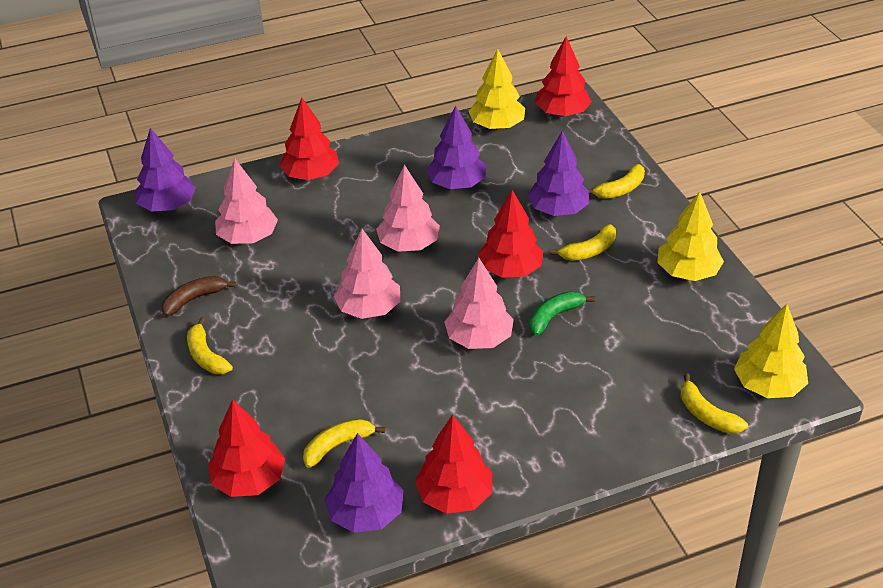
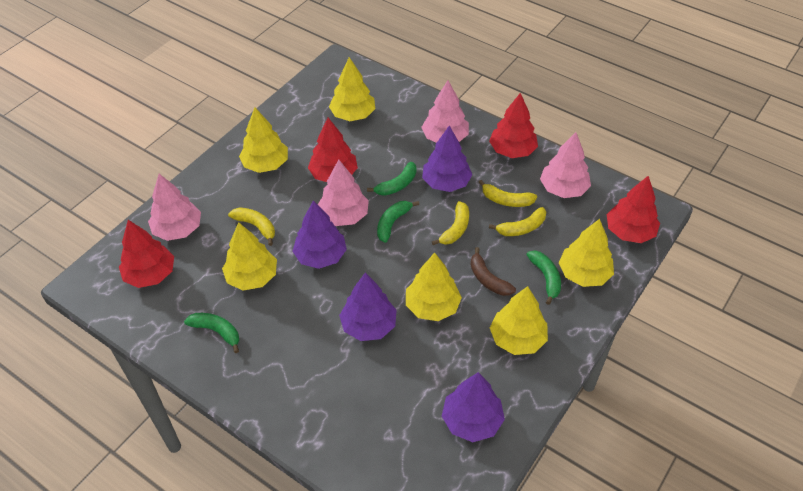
green banana: 1 -> 4
red tree: 5 -> 4
yellow banana: 5 -> 4
yellow tree: 3 -> 6

